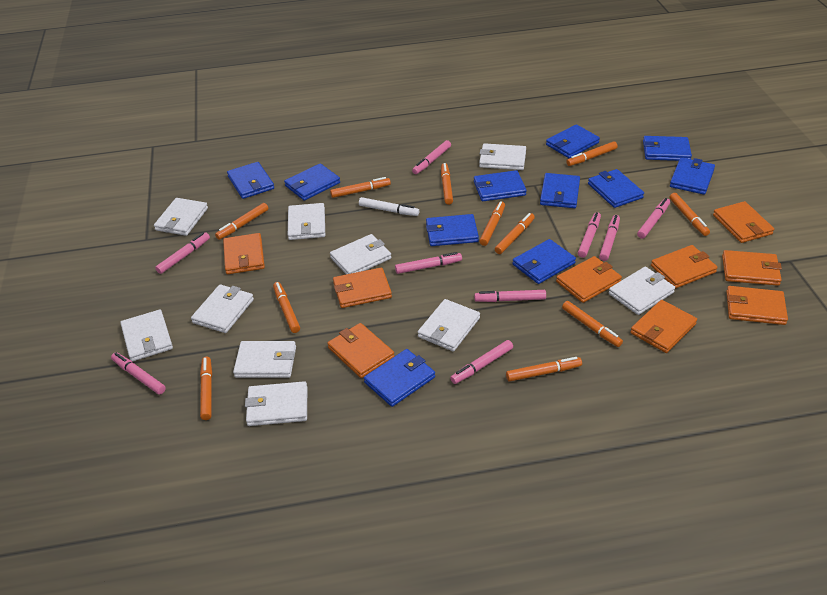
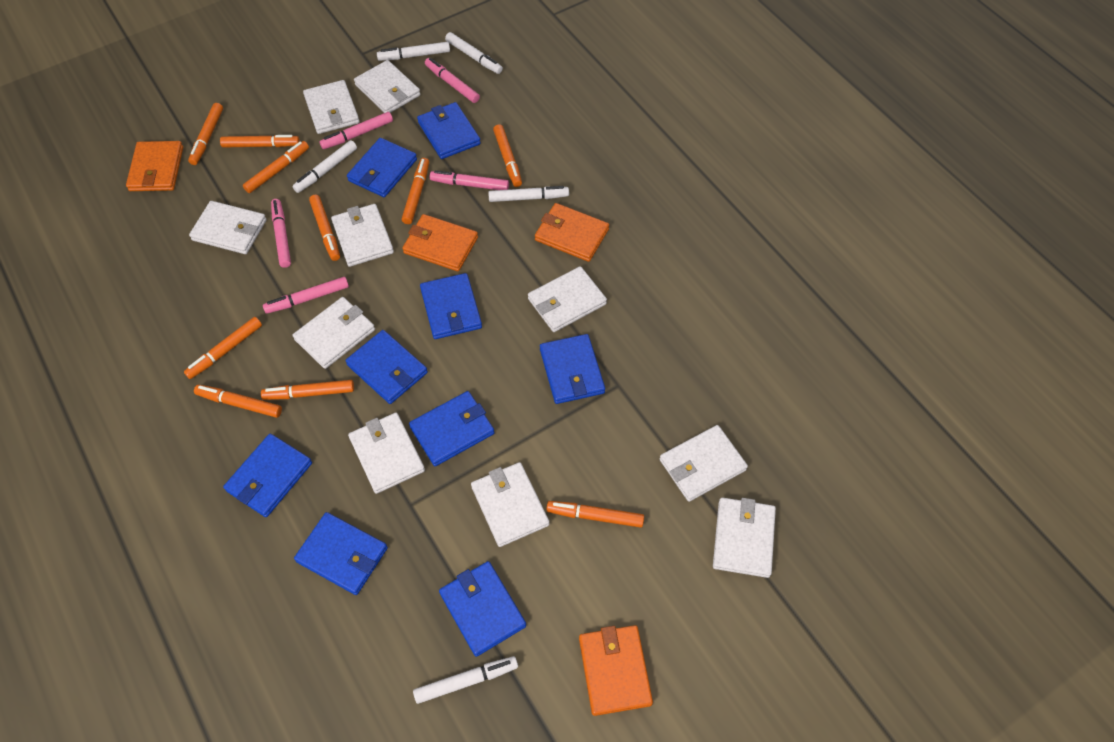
blue wallet: 11 -> 9
orange marker: 11 -> 10
orange wallet: 9 -> 4
pink marker: 9 -> 5
white marker: 1 -> 5

